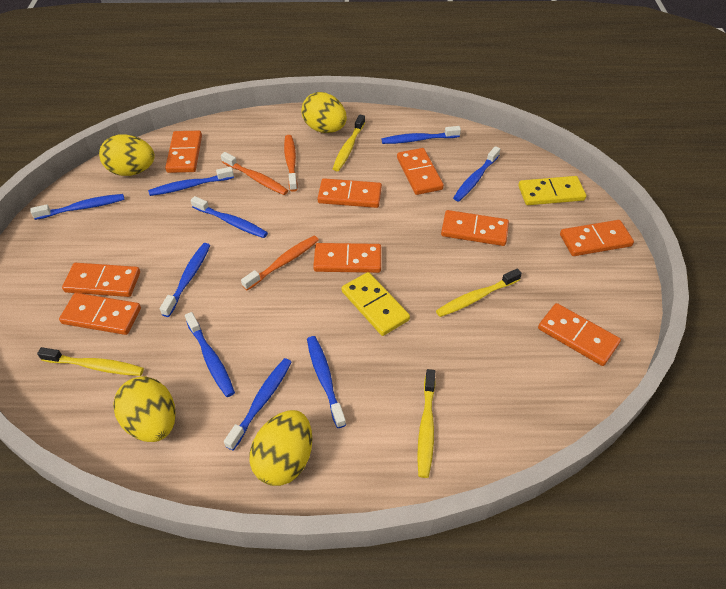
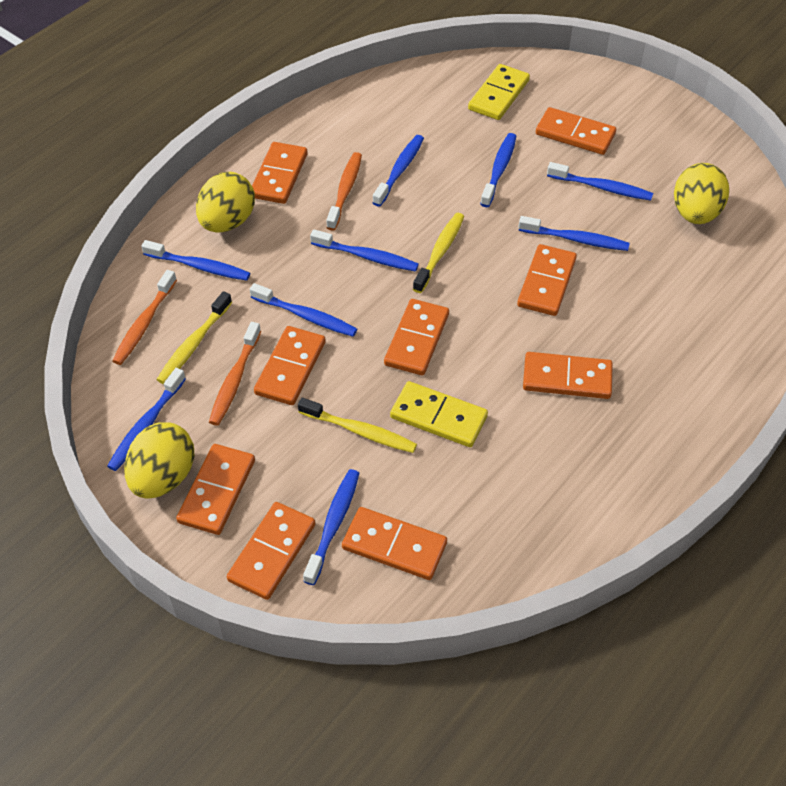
yellow egg: 4 -> 3
yellow toothbrush: 4 -> 3

